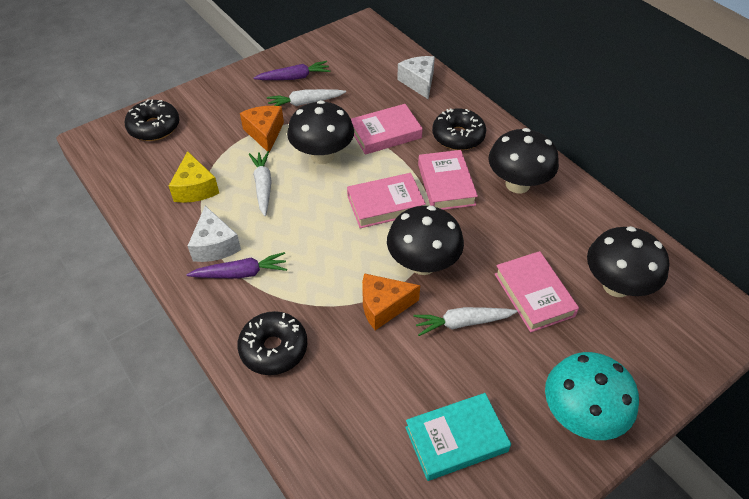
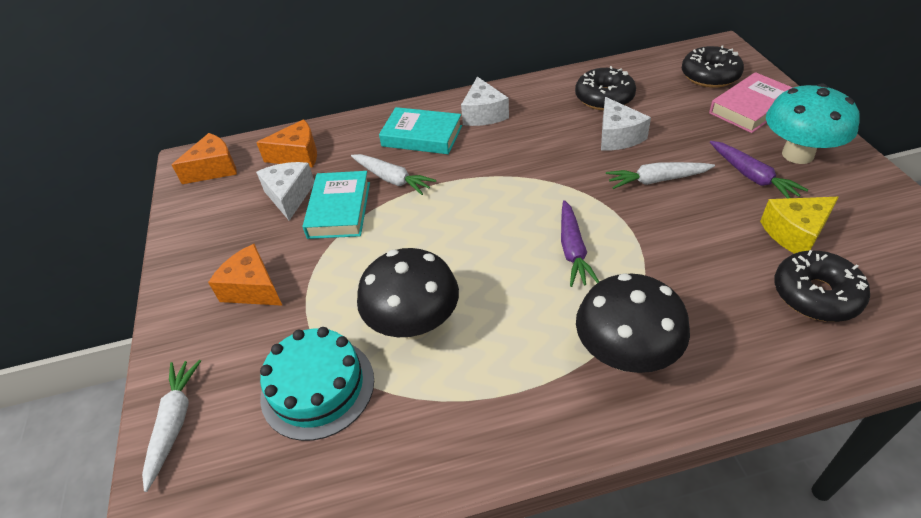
black mushroom: 4 -> 2
orange cheese: 2 -> 3
pink book: 4 -> 1
turquoise book: 1 -> 2
turquoise cake: 0 -> 1
white cheese: 2 -> 3

